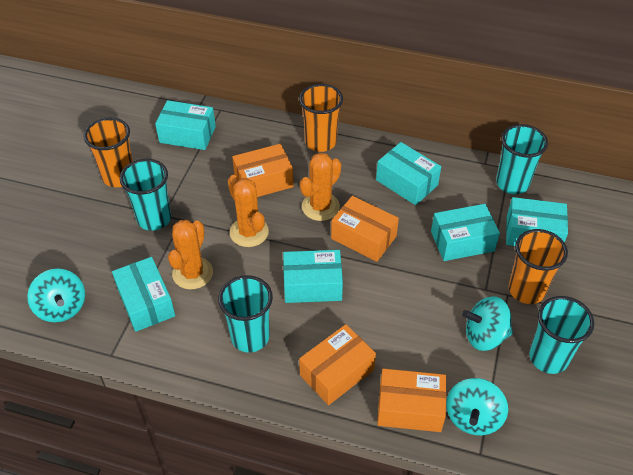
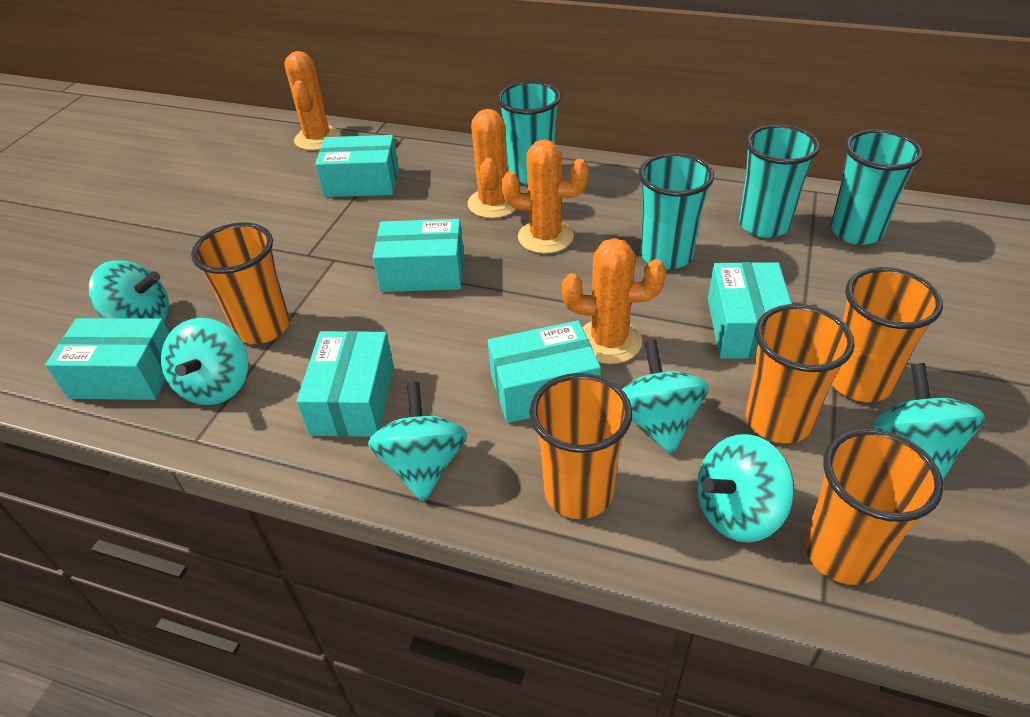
orange box: 4 -> 0
orange cactus: 3 -> 4
orange cup: 3 -> 5
turquoise spinning top: 3 -> 6

